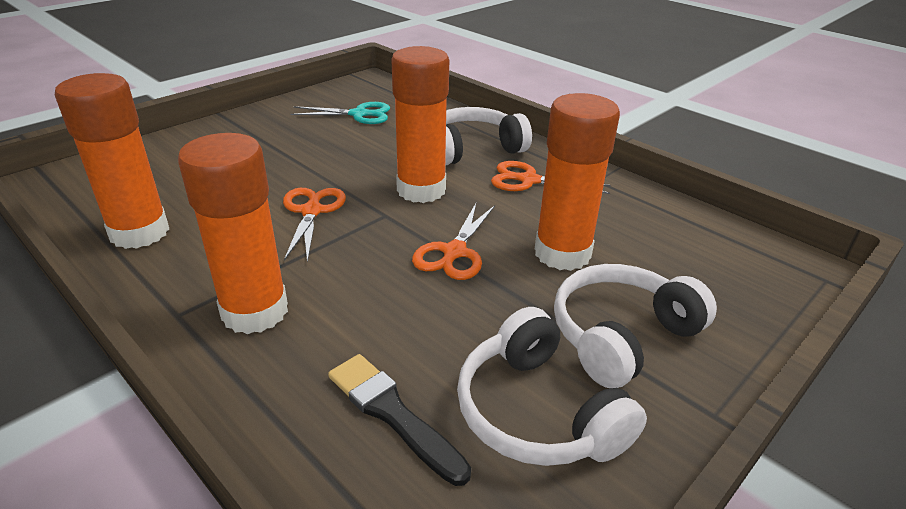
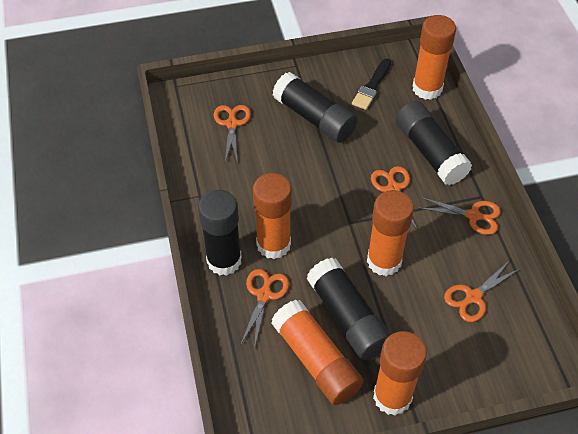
black glue stick: 0 -> 4
orange glue stick: 4 -> 5
orange scissors: 3 -> 5
turquoise scissors: 1 -> 0
white headphones: 3 -> 0

